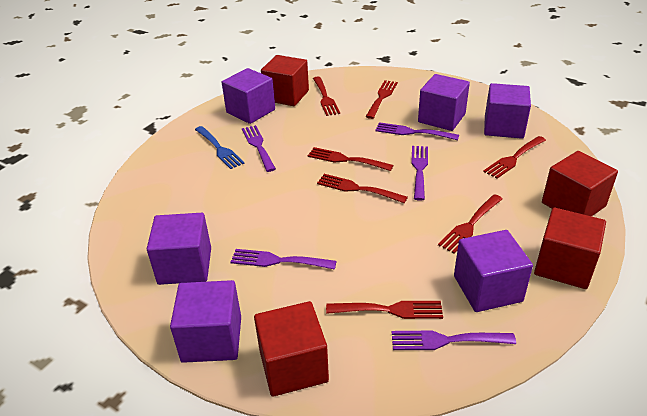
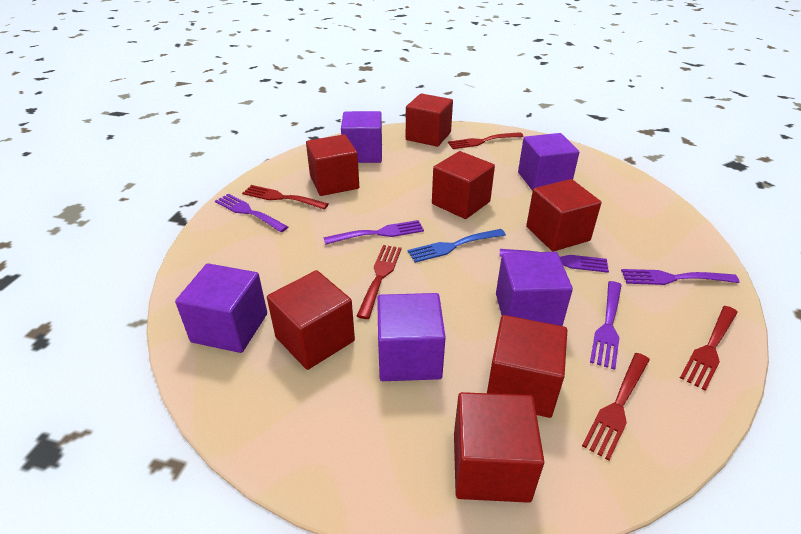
purple cube: 6 -> 5
red cube: 4 -> 7
red fork: 7 -> 5

